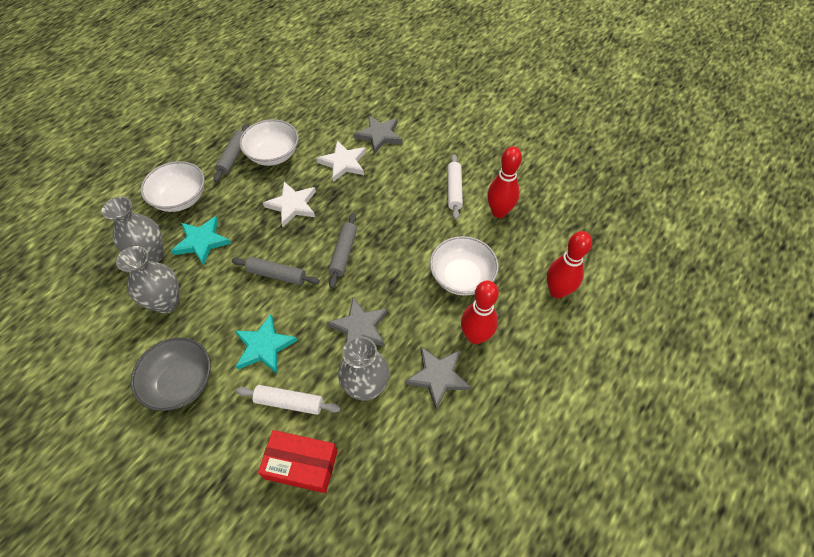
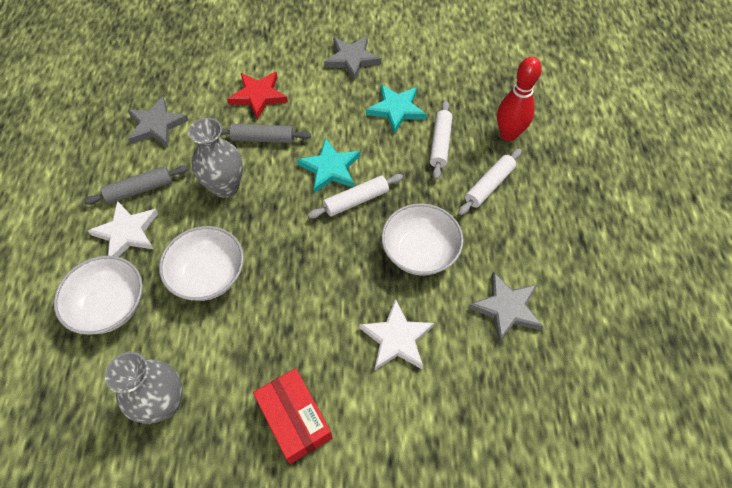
grey bowl: 1 -> 0
grey rolling pin: 3 -> 2
grey vase: 3 -> 2
red bowling pin: 3 -> 1
red star: 0 -> 1
white rolling pin: 2 -> 3

